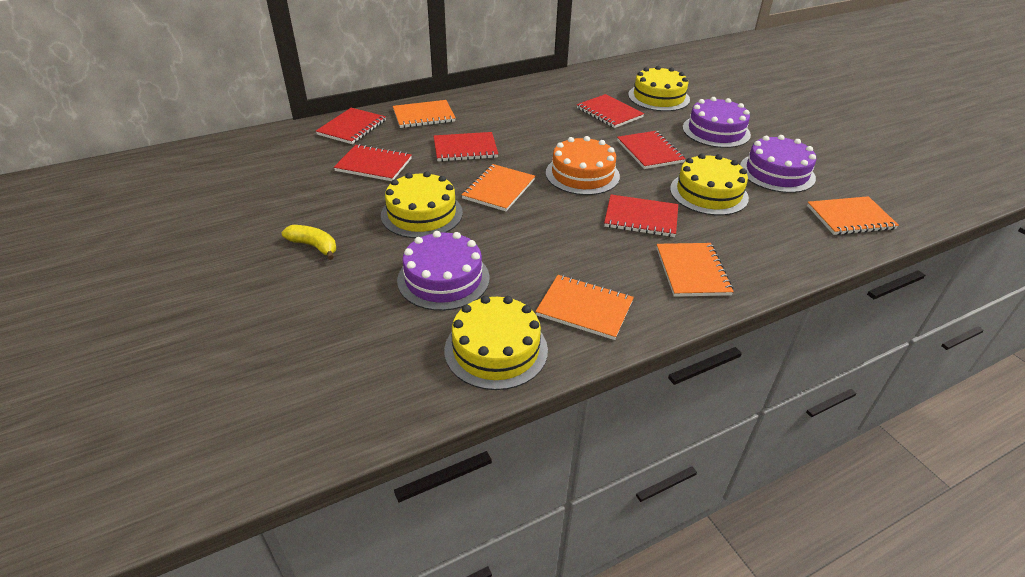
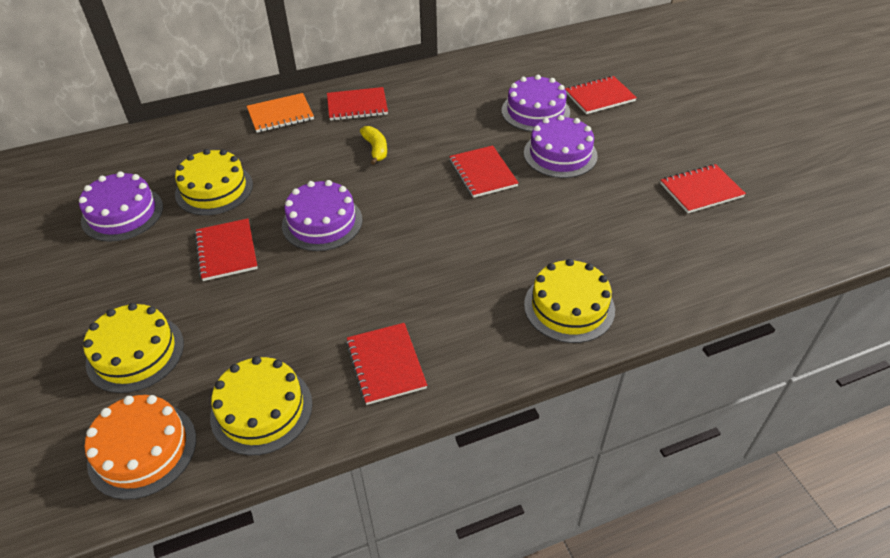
orange notebook: 5 -> 1
purple cake: 3 -> 4

